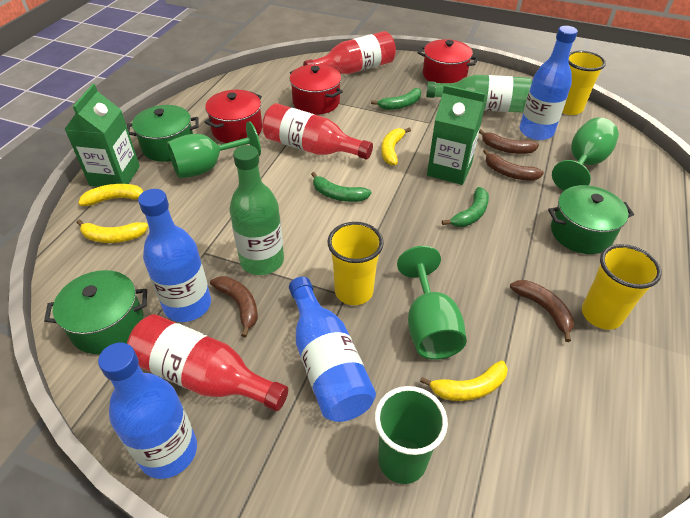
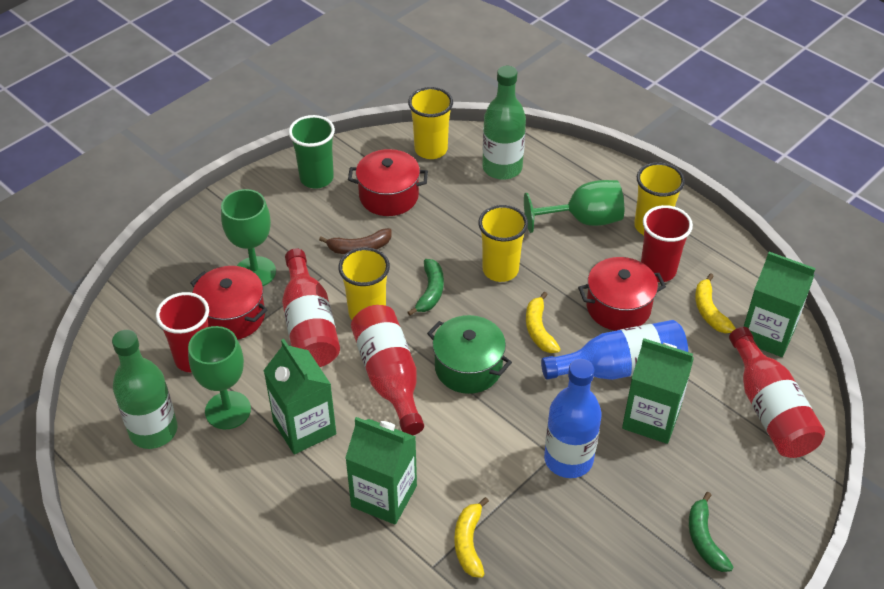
blue bottle: 4 -> 2
brown banana: 4 -> 1
green banana: 3 -> 2
green carton: 2 -> 4
green pot: 3 -> 1
red cup: 0 -> 2
yellow banana: 4 -> 3
yellow cup: 3 -> 4

